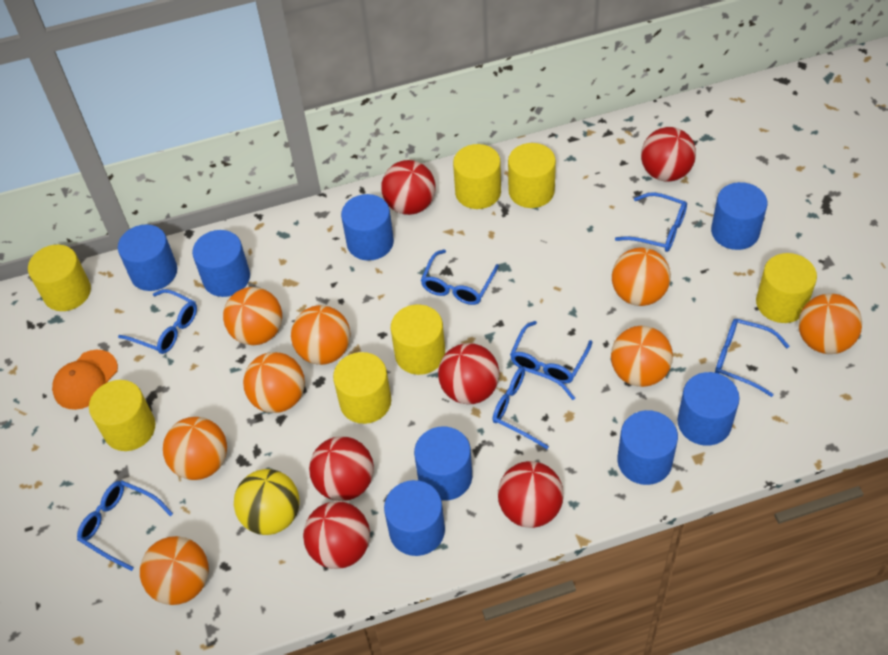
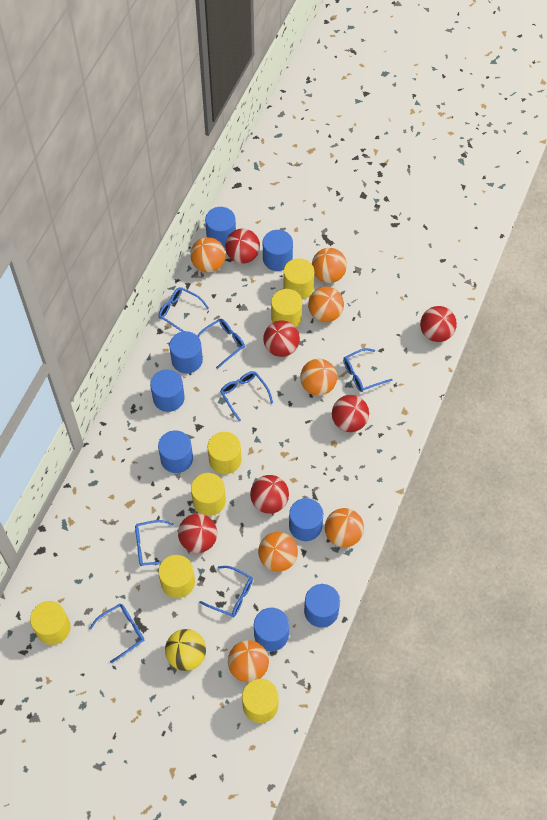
orange ball: 8 -> 7
orange cap: 1 -> 0

